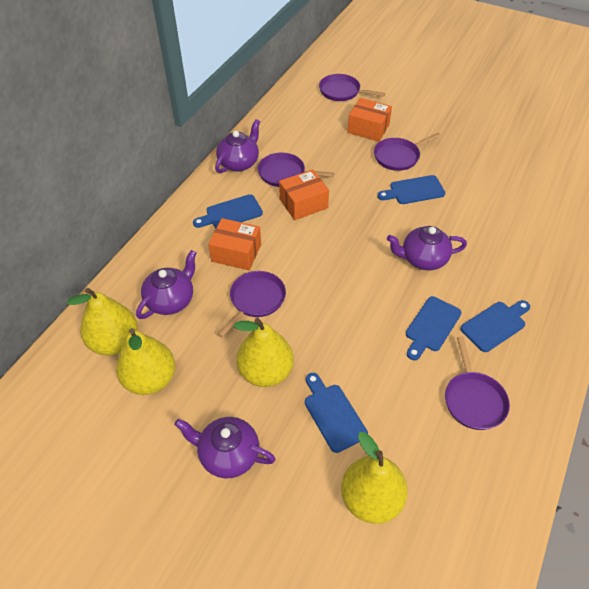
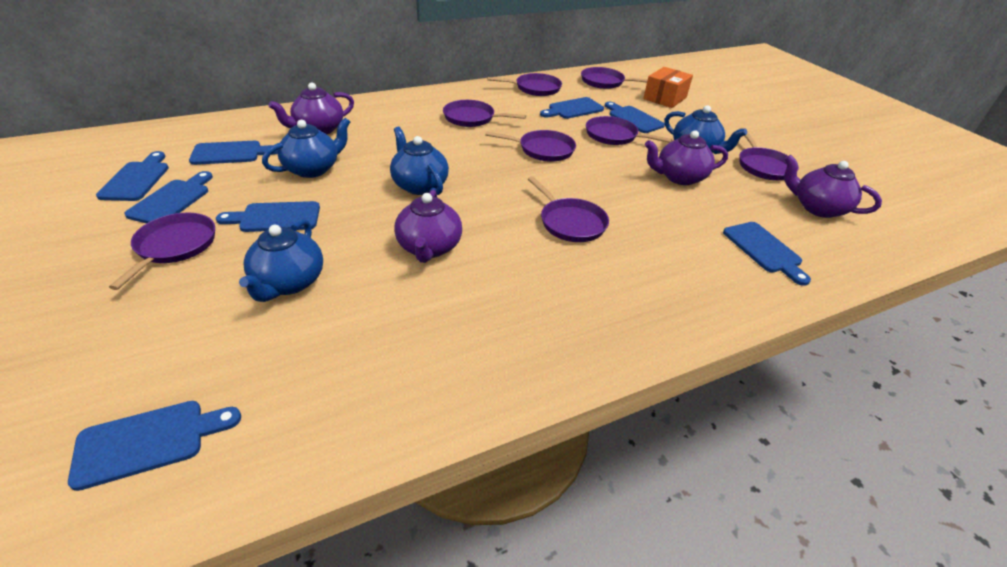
blue cutting board: 5 -> 8
blue teapot: 0 -> 4
orange box: 3 -> 1
purple pan: 5 -> 8
yellow pear: 4 -> 0

